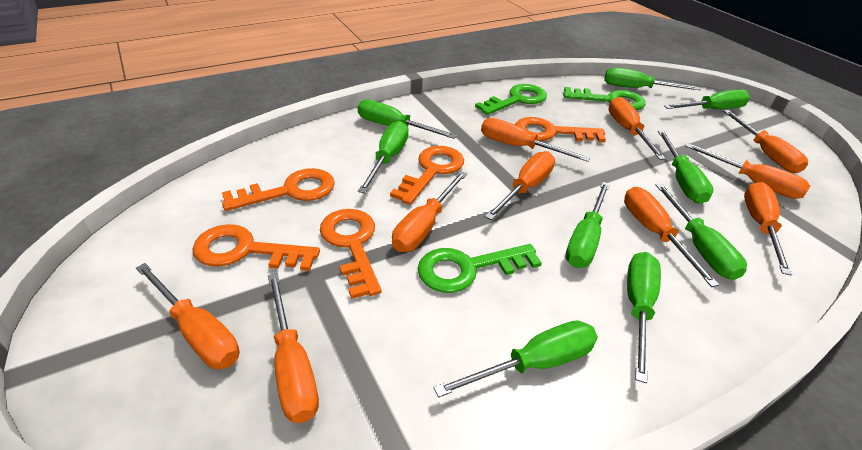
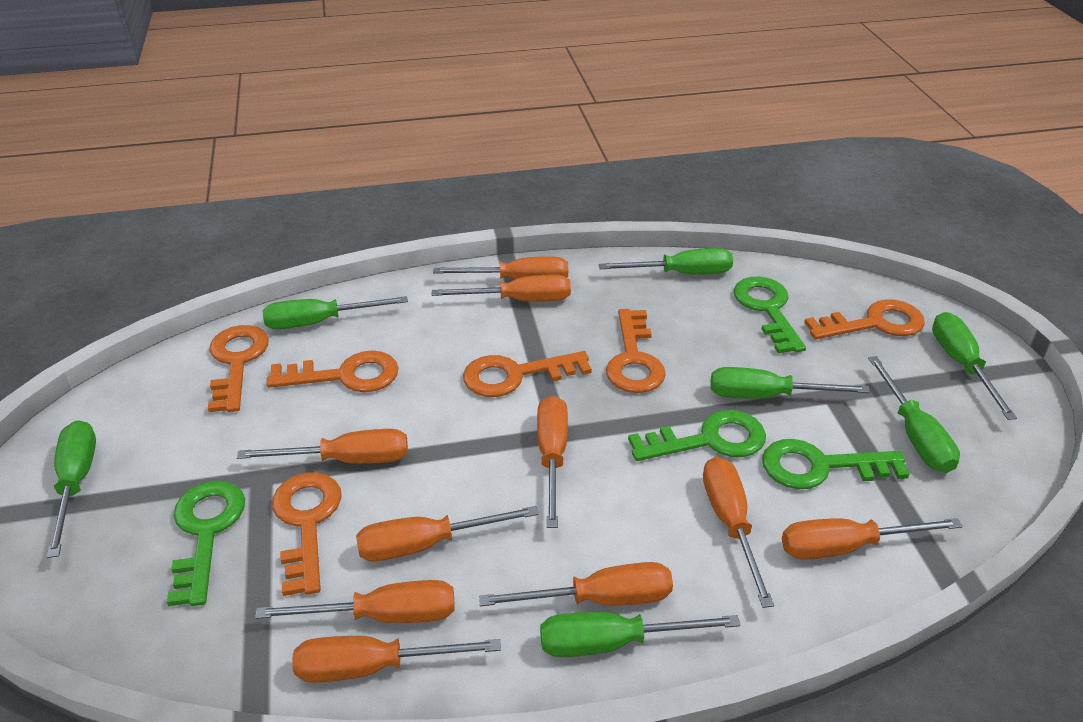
green key: 3 -> 4
green screwdriver: 9 -> 7
orange key: 5 -> 6

